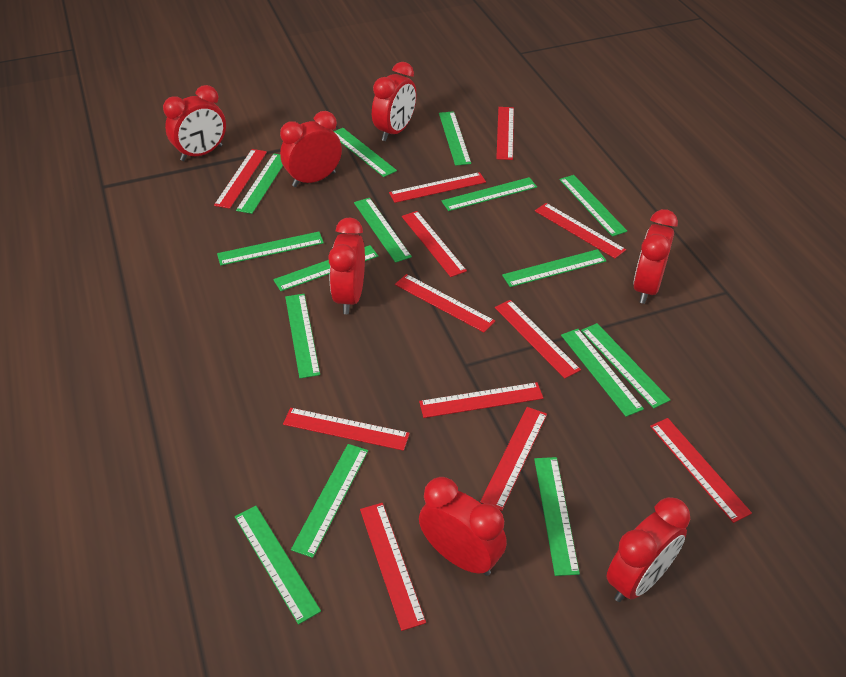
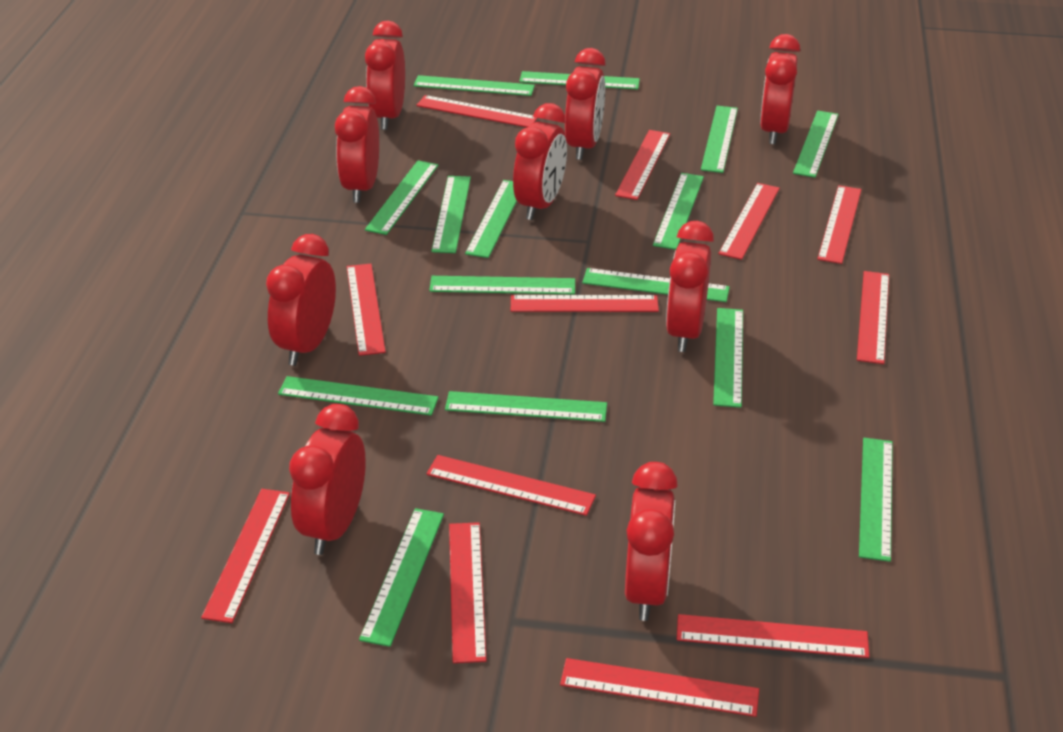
red clock: 7 -> 9

